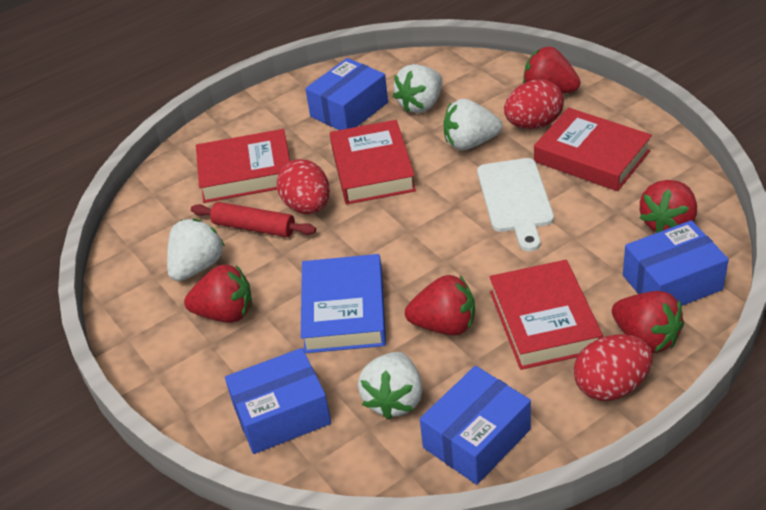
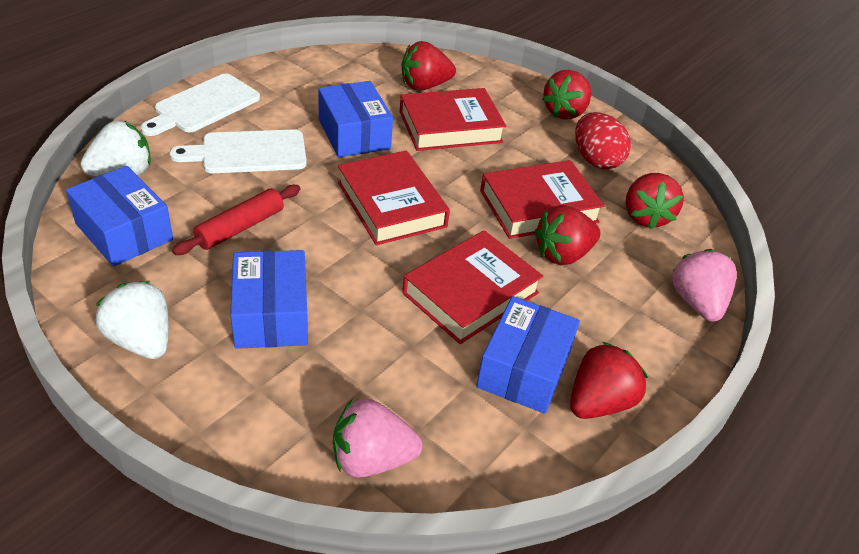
blue book: 1 -> 0
pink strawberry: 0 -> 2
red egg: 3 -> 1
white cutting board: 1 -> 2
white strawberry: 4 -> 2

